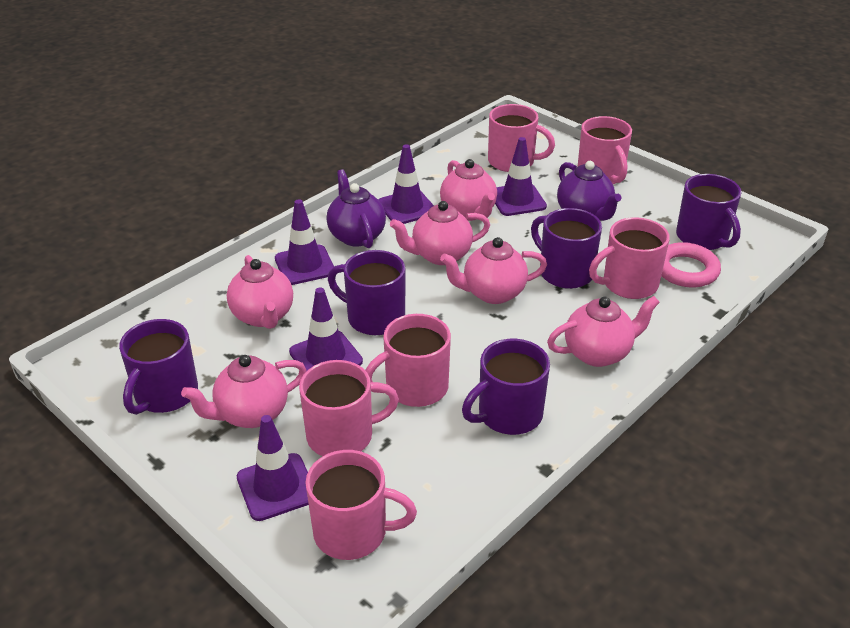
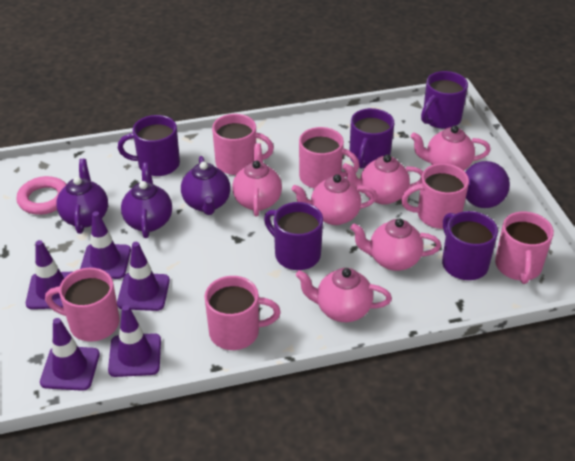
purple ball: 0 -> 1
purple teapot: 2 -> 3

